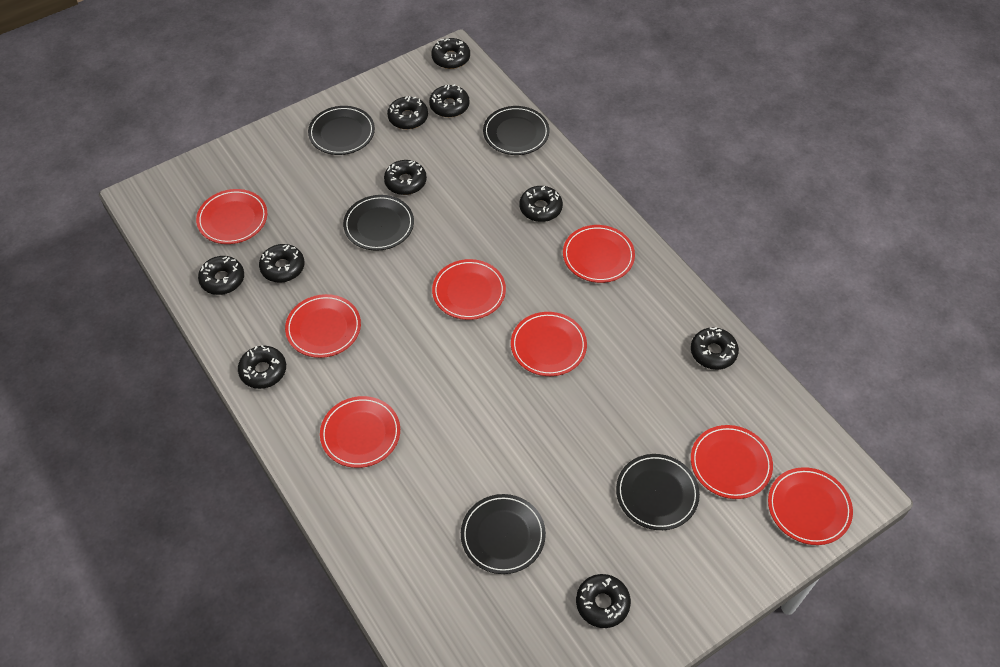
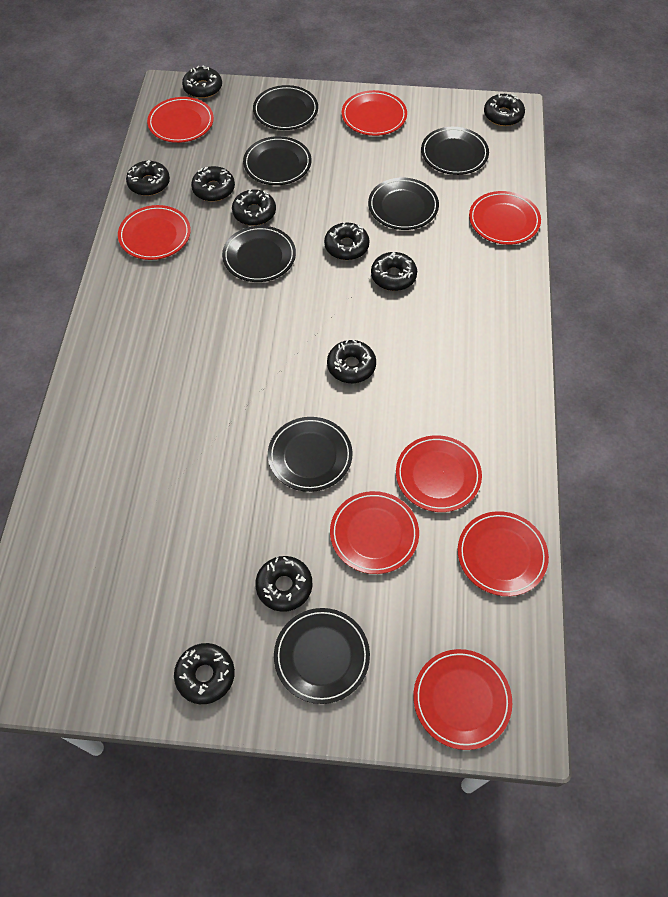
black plate: 5 -> 7

